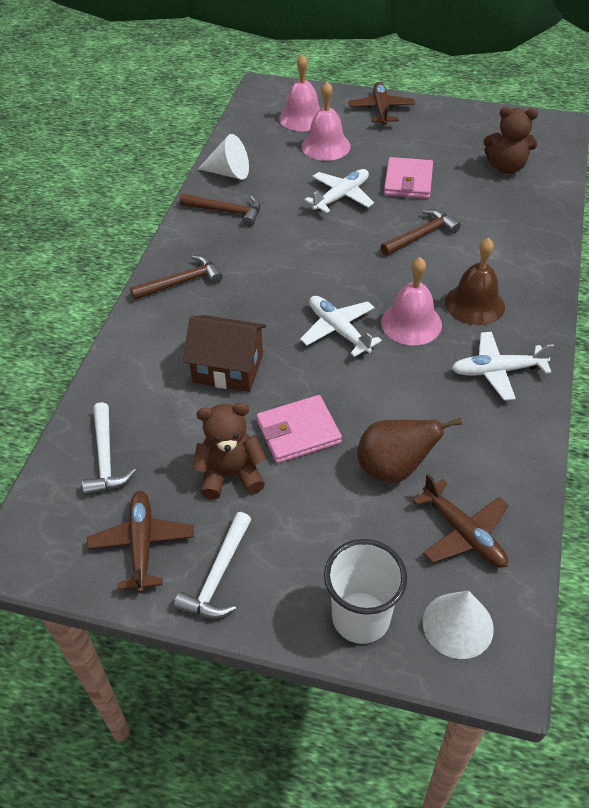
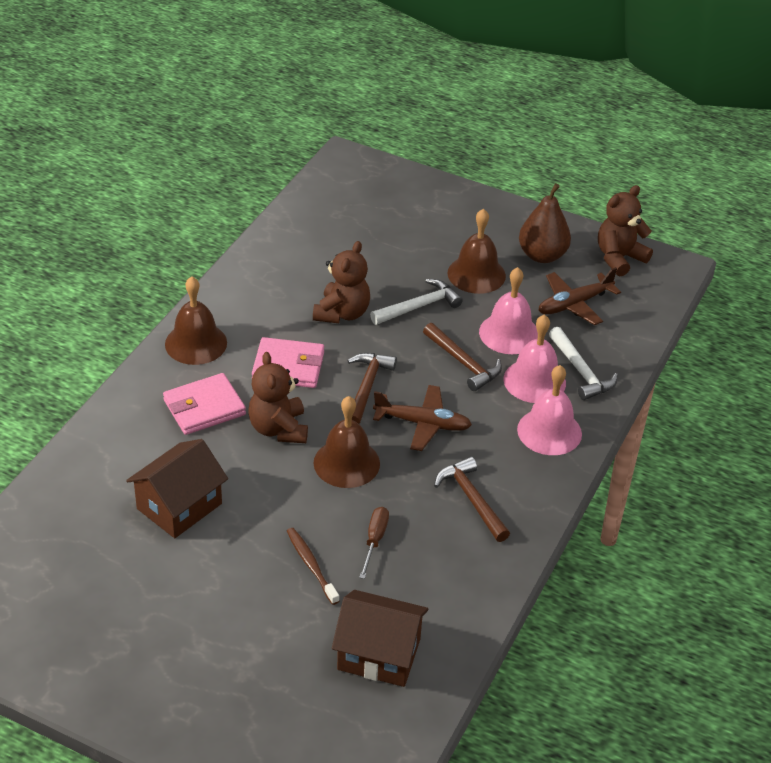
brown bell: 1 -> 3
brown house: 1 -> 2
brown plane: 3 -> 2
brown screwdriver: 0 -> 1
brown teddy bear: 2 -> 3
brown toothbrush: 0 -> 1
white cone: 2 -> 0
white cup: 1 -> 0
white plane: 3 -> 0

